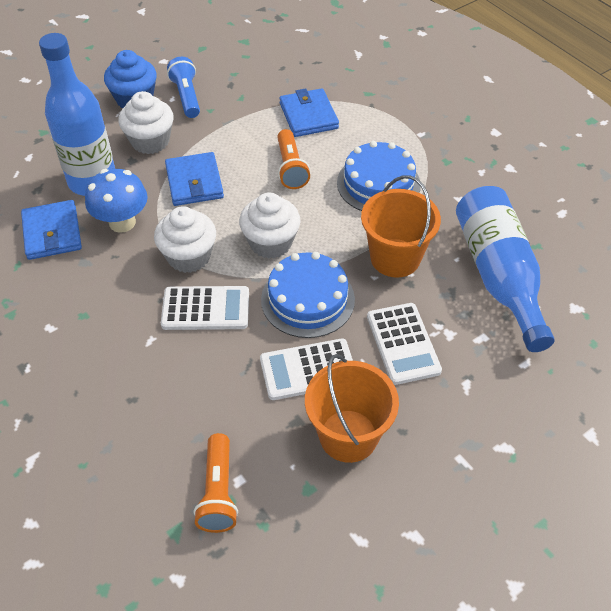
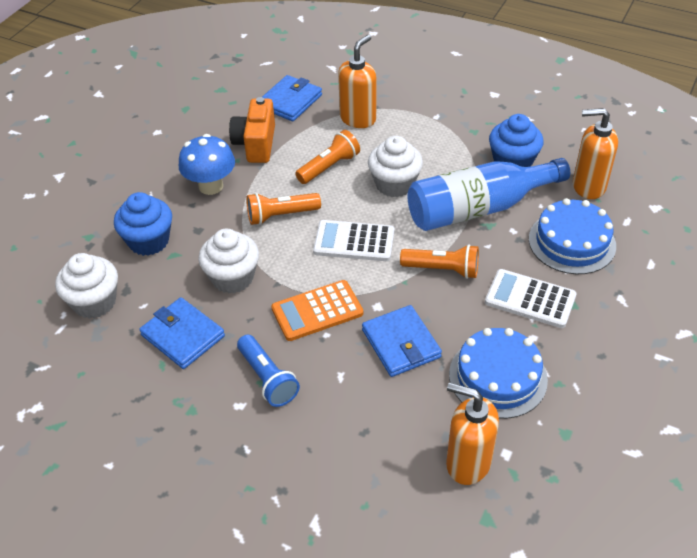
blue bottle: 2 -> 1
blue cupcake: 1 -> 2
orange bucket: 2 -> 0
orange calculator: 0 -> 1
orange camera: 0 -> 1
orange flashlight: 2 -> 3
orange soap dispenser: 0 -> 3
white calculator: 3 -> 2

